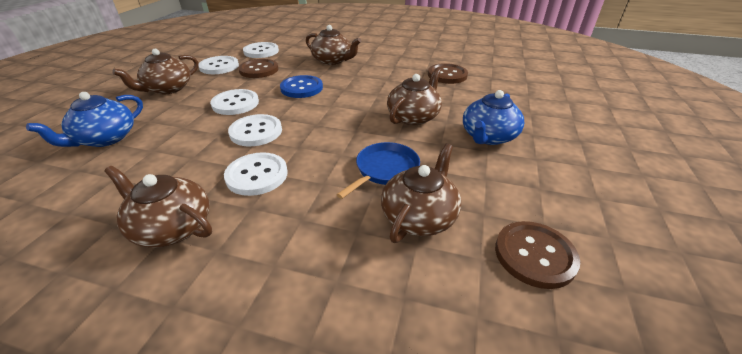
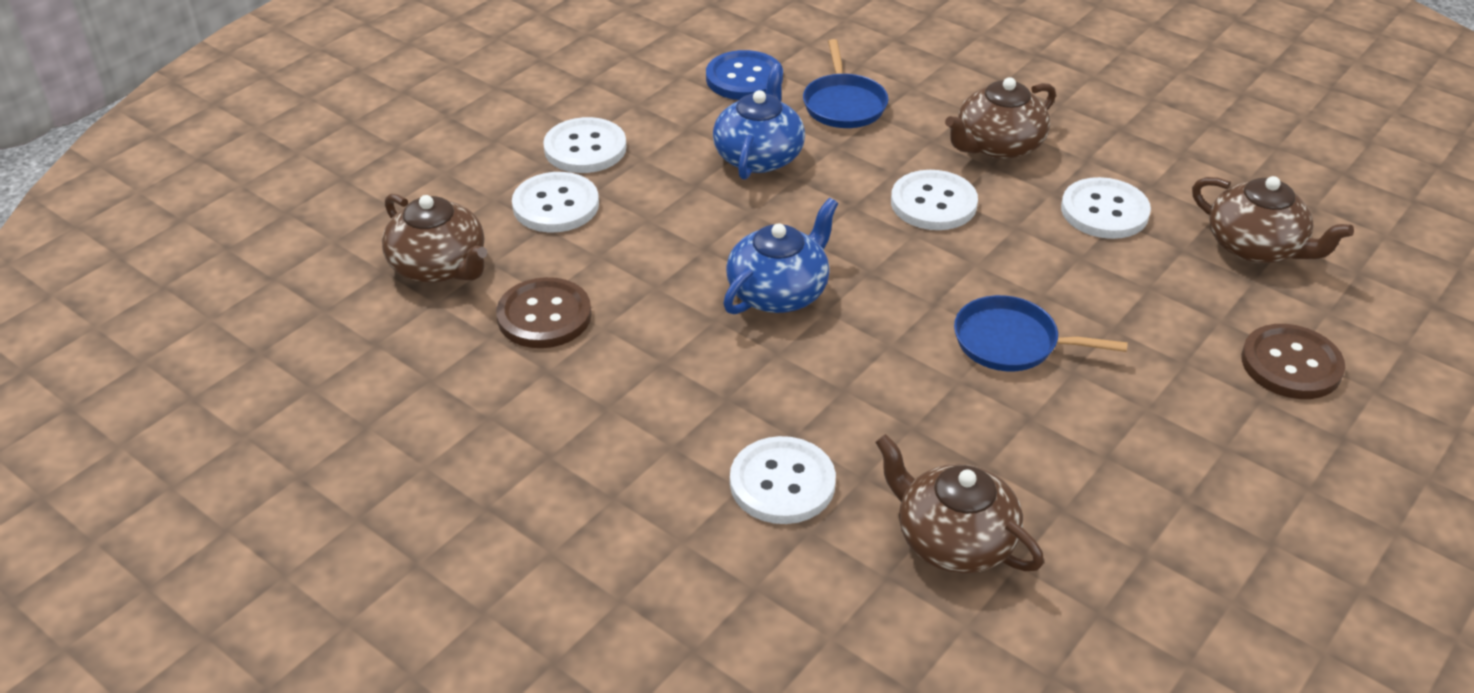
blue pan: 1 -> 2
brown button: 3 -> 2
brown teapot: 5 -> 4

